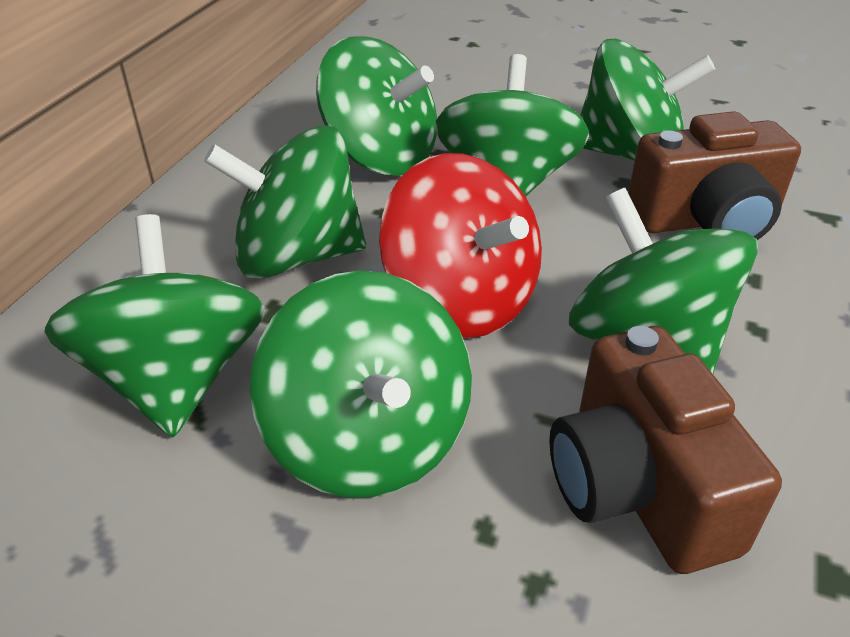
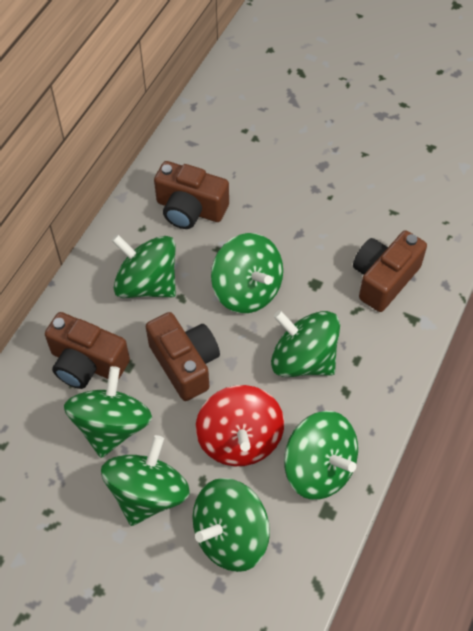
brown camera: 2 -> 4

